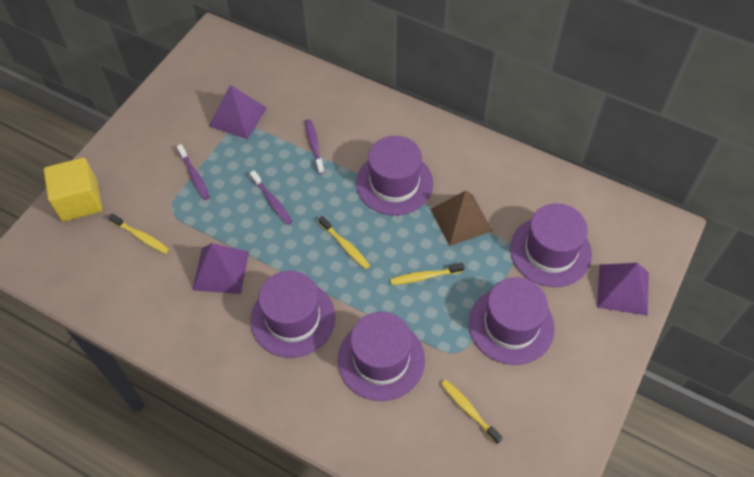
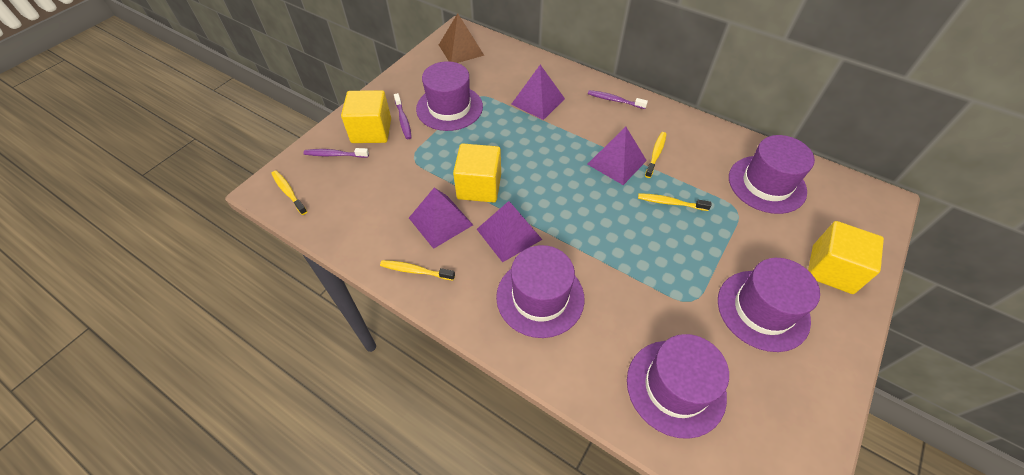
purple pyramid: 3 -> 4
yellow cube: 1 -> 3

